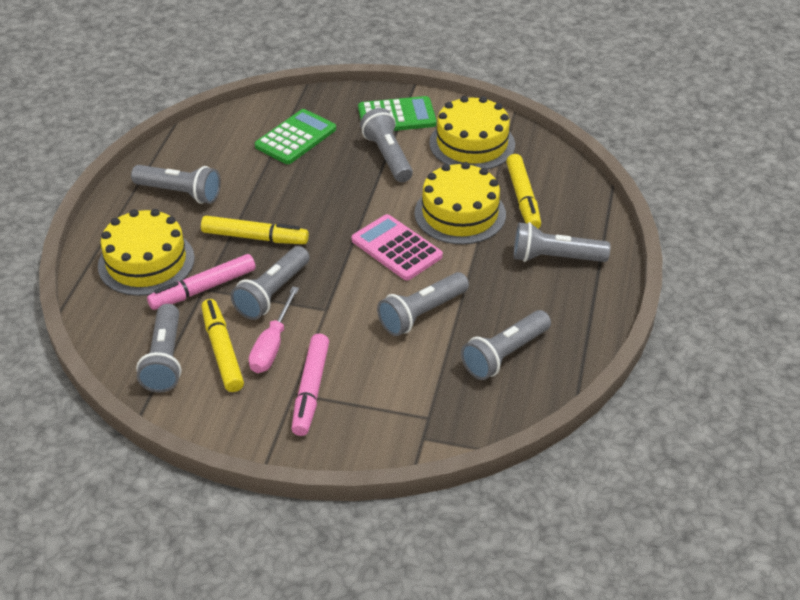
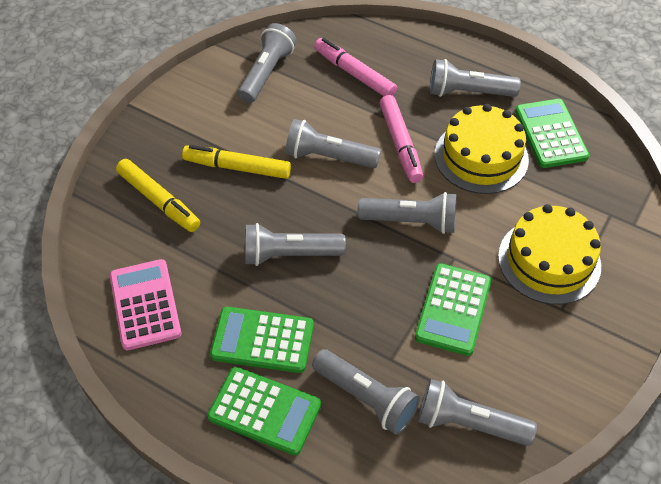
green calculator: 2 -> 4
pink screwdriver: 1 -> 0
yellow cake: 3 -> 2
yellow marker: 3 -> 2

